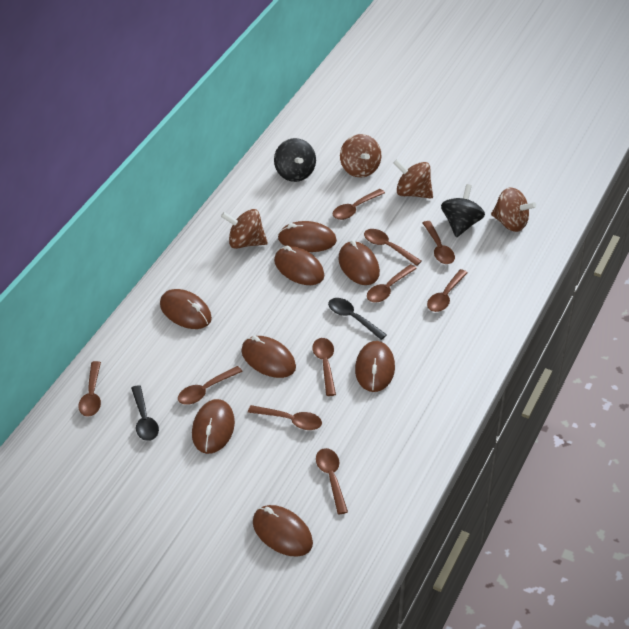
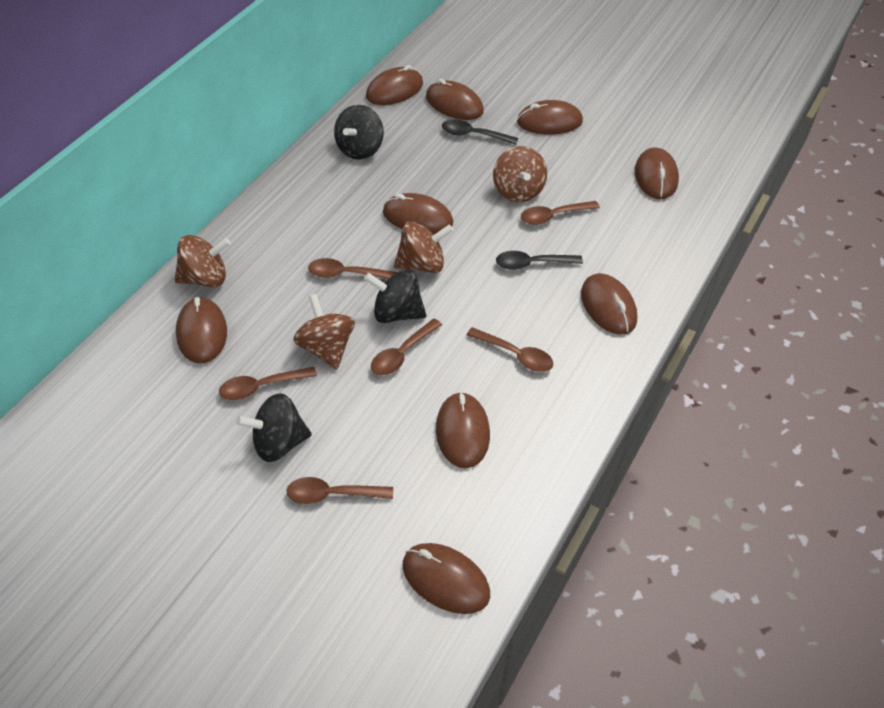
black spinning top: 2 -> 3
brown mouse: 8 -> 9
brown spoon: 10 -> 6

